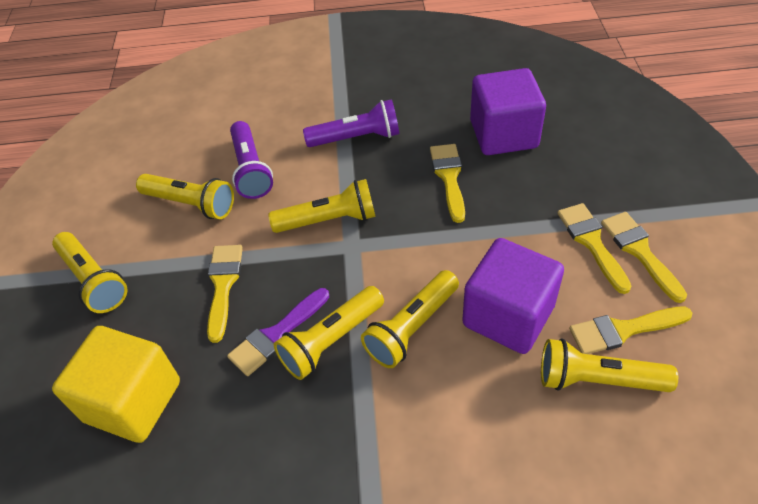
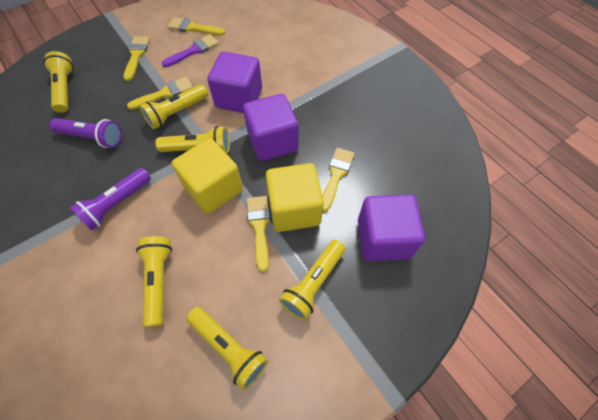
purple cube: 2 -> 3
yellow cube: 1 -> 2

